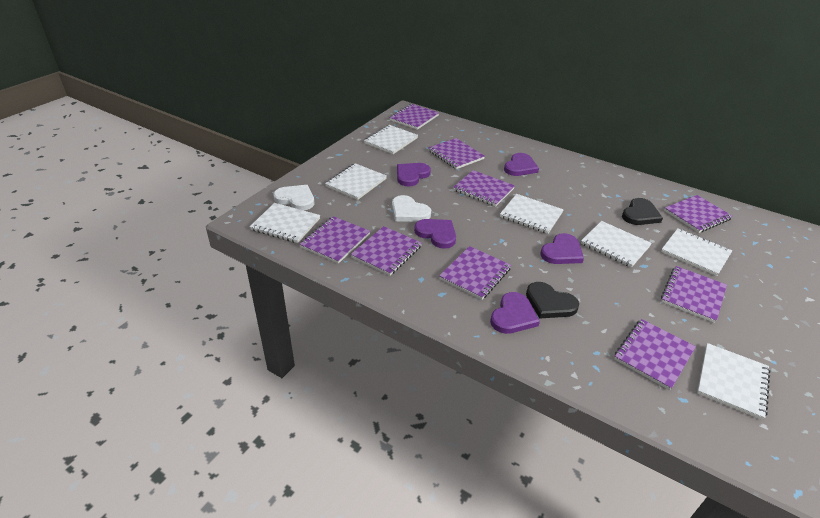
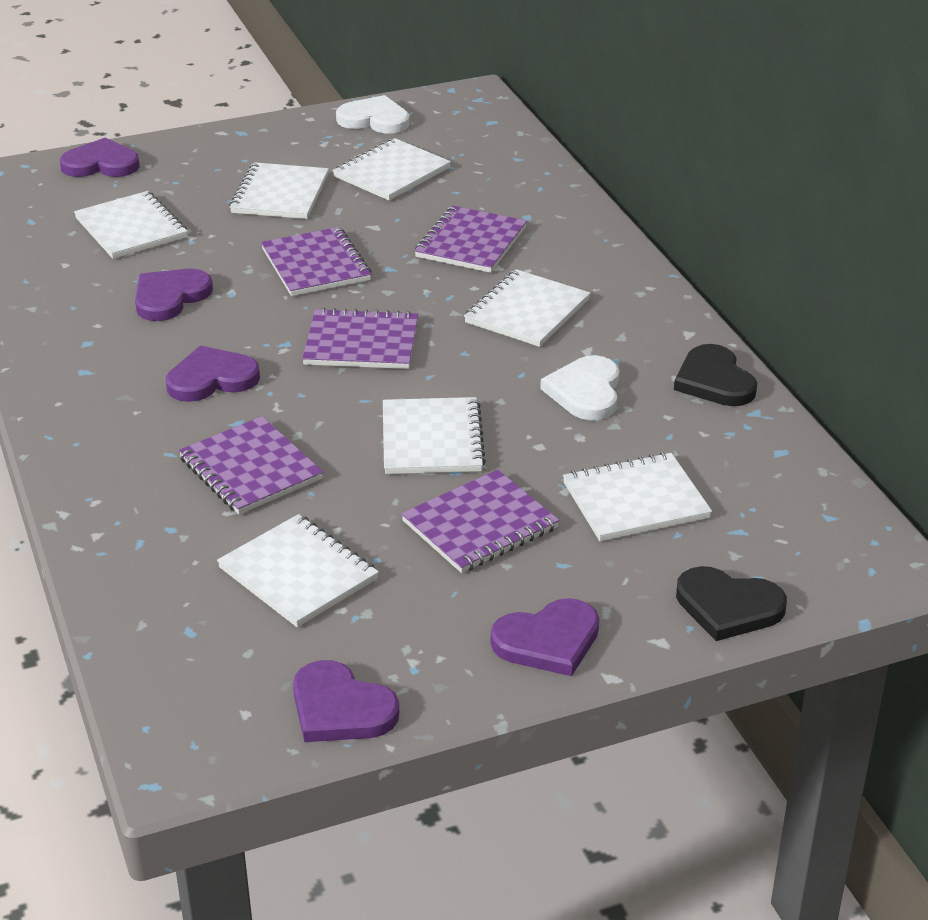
purple notebook: 9 -> 5

